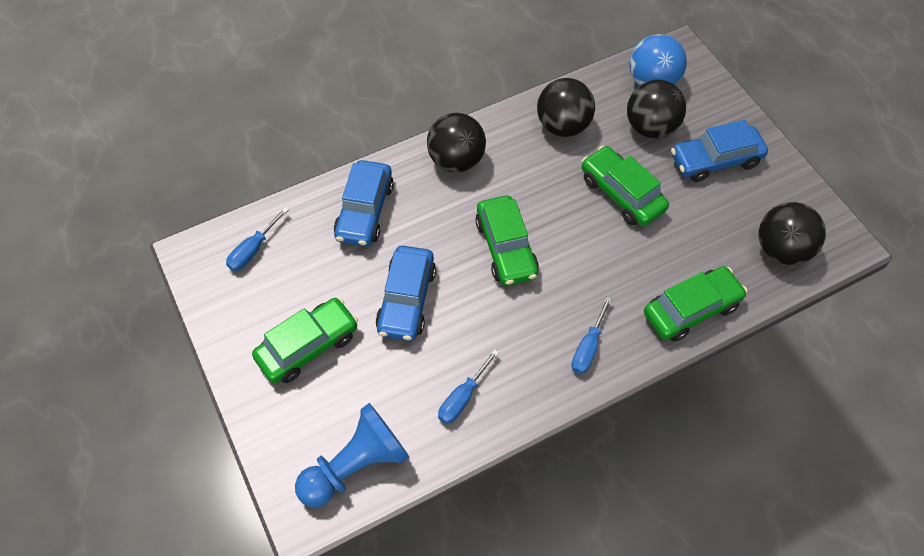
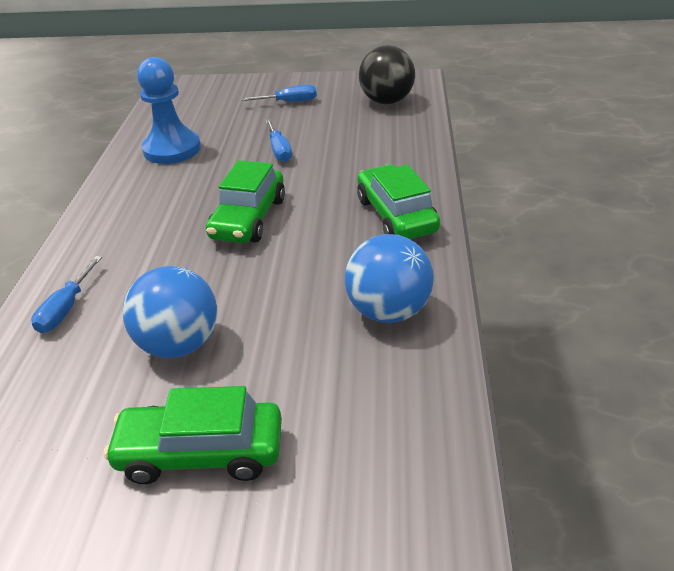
black ball: 4 -> 1
blue ball: 1 -> 2
blue car: 3 -> 0
green car: 4 -> 3

